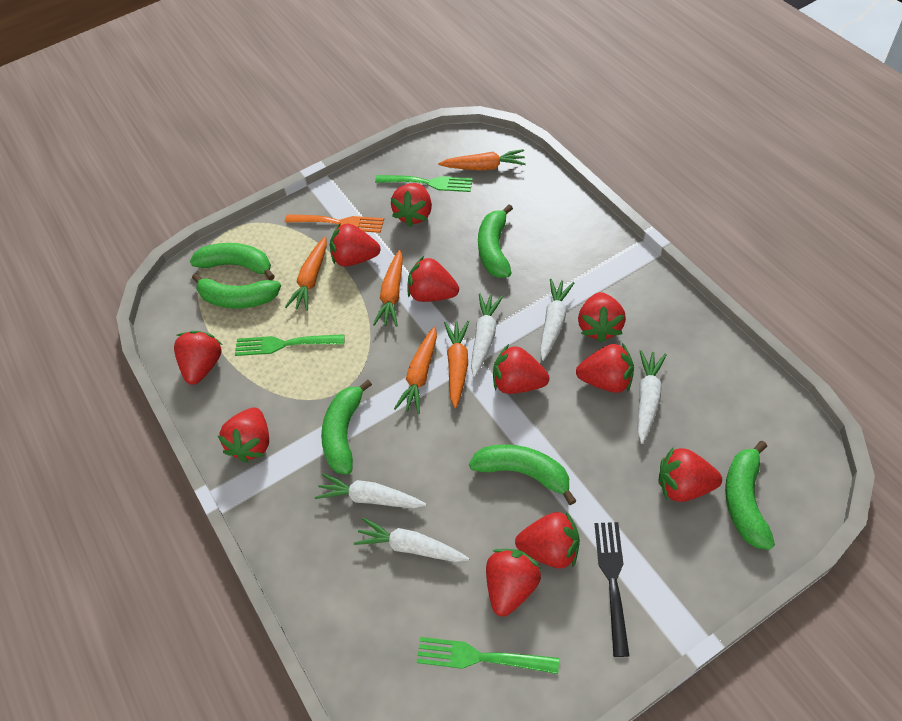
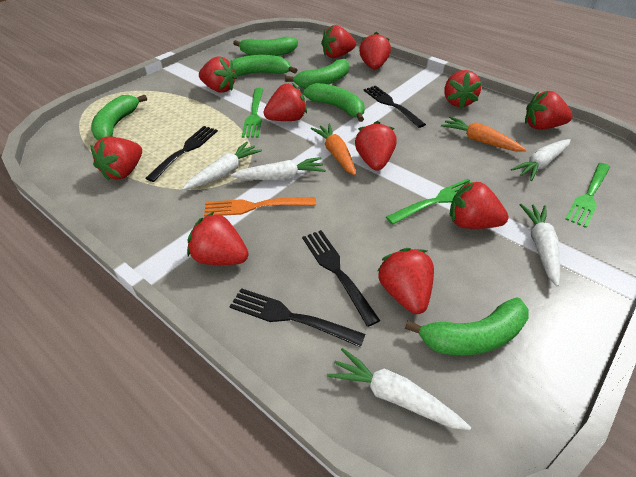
black fork: 1 -> 4
orange carrot: 5 -> 2

